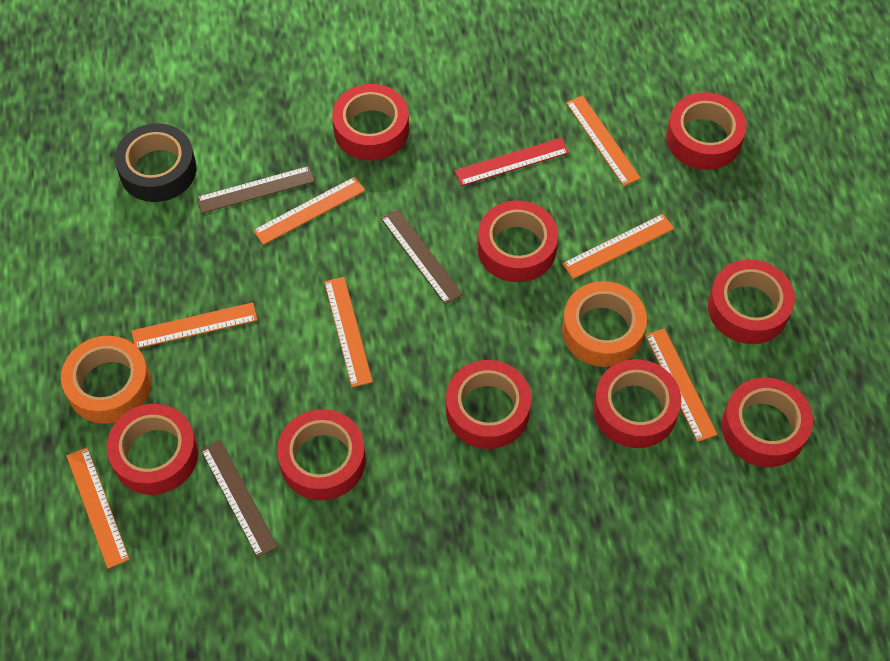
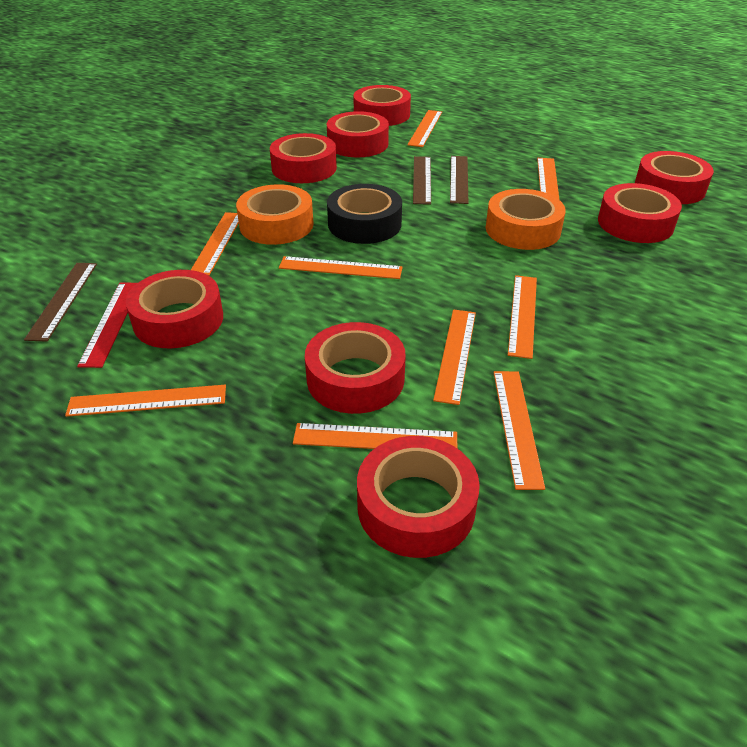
orange ruler: 7 -> 9
red tape: 9 -> 8

